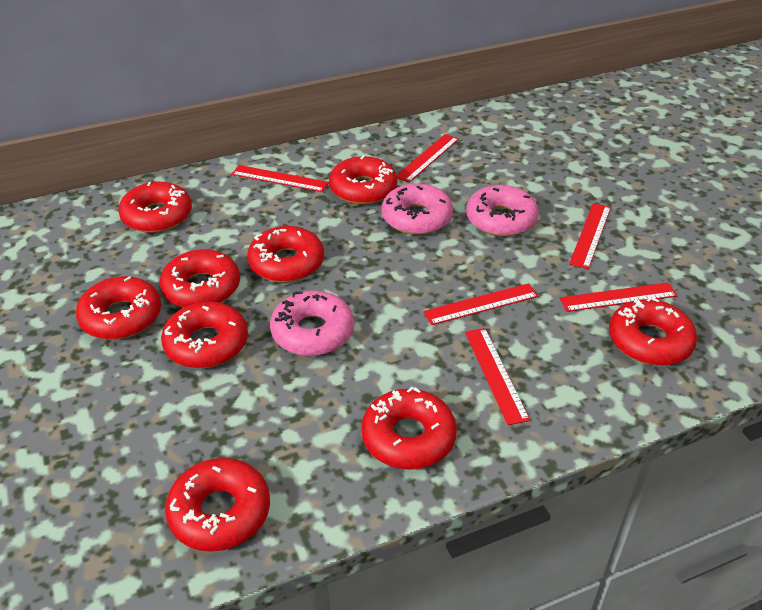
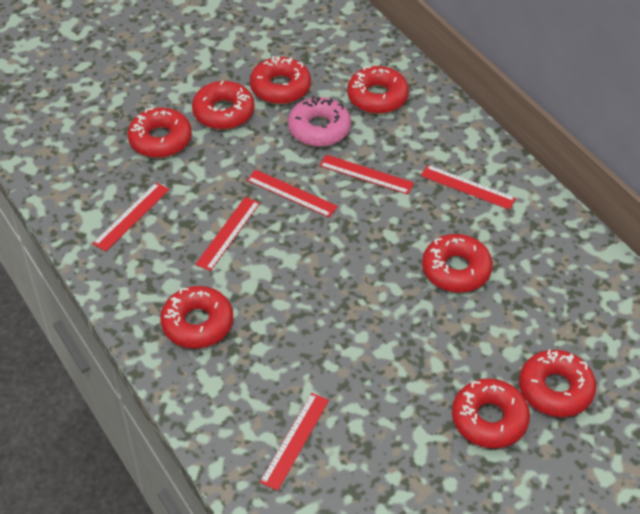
pink donut: 3 -> 1
red donut: 9 -> 8

